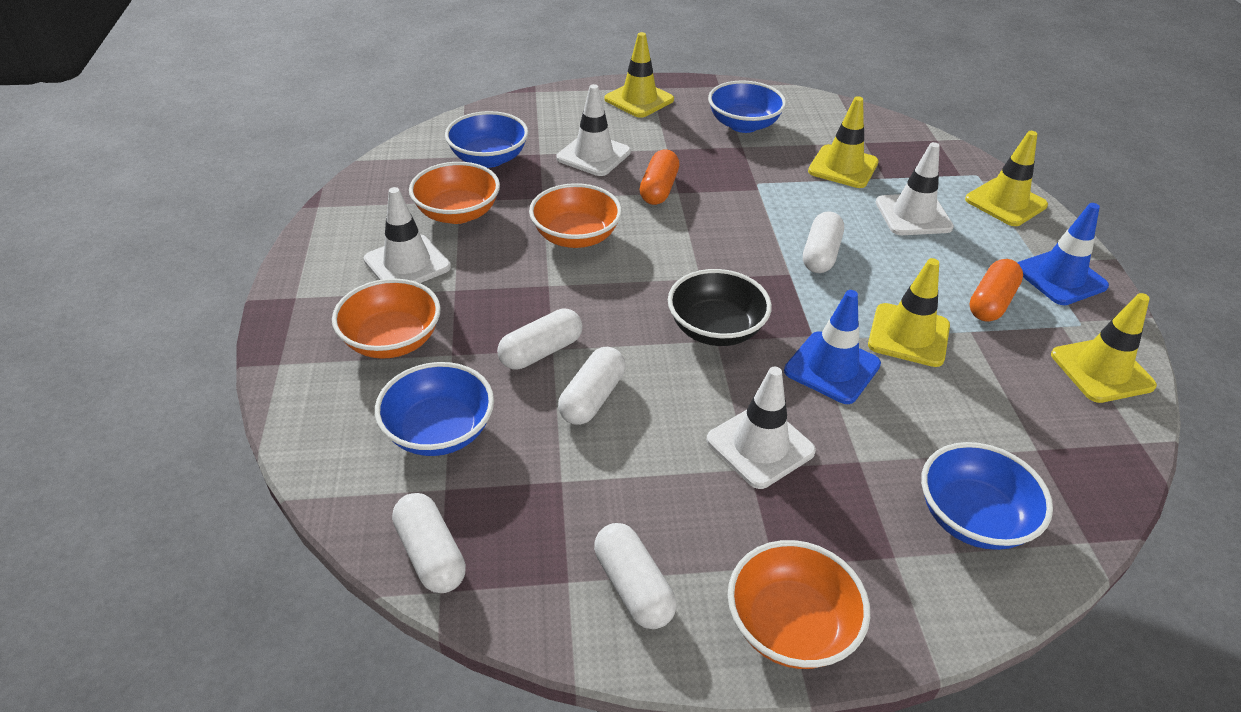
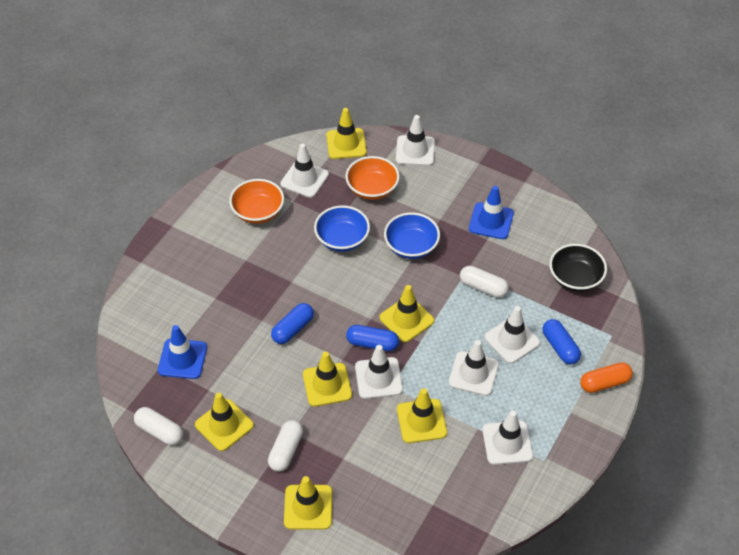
blue bowl: 4 -> 2
blue capsule: 0 -> 3
orange bowl: 4 -> 2
orange capsule: 2 -> 1
white capsule: 5 -> 3
white traffic cone: 4 -> 6
yellow traffic cone: 5 -> 6

